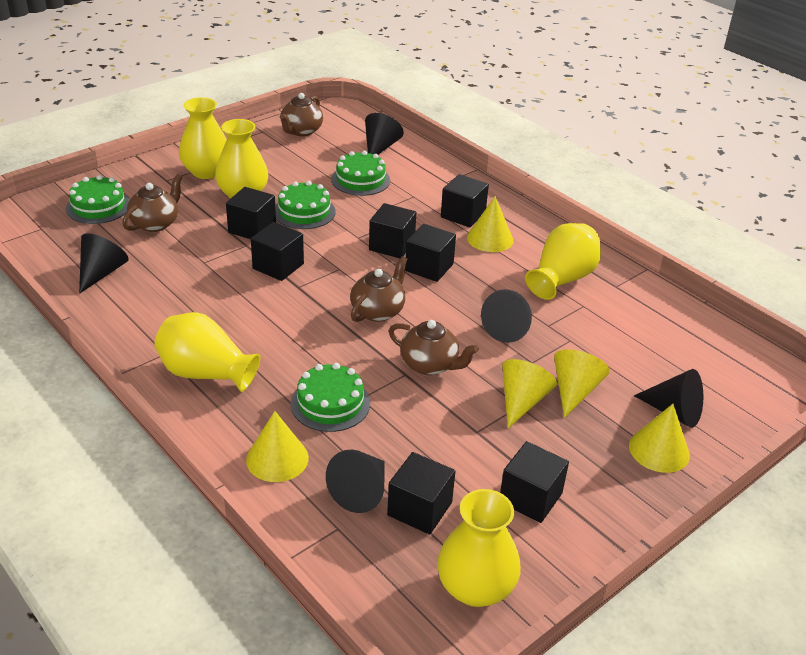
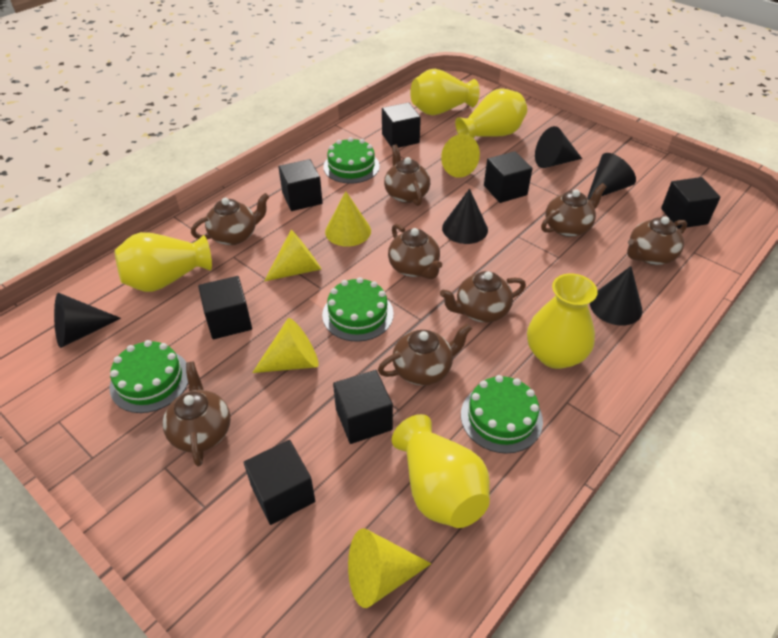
brown teapot: 4 -> 8

